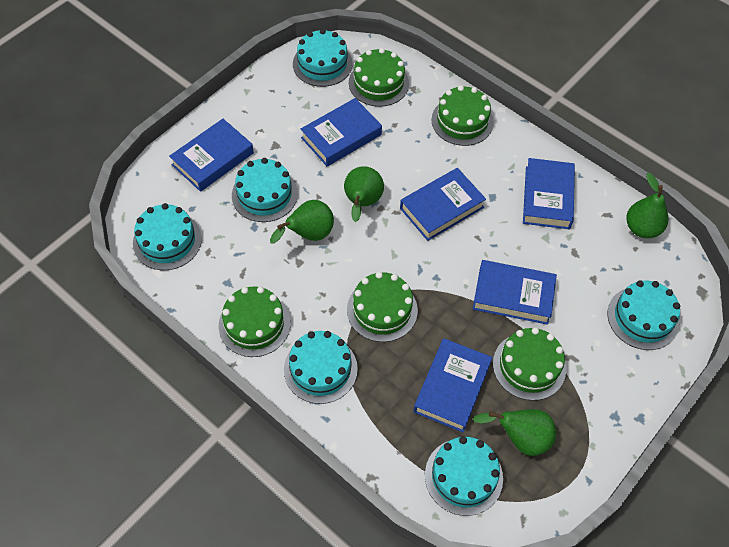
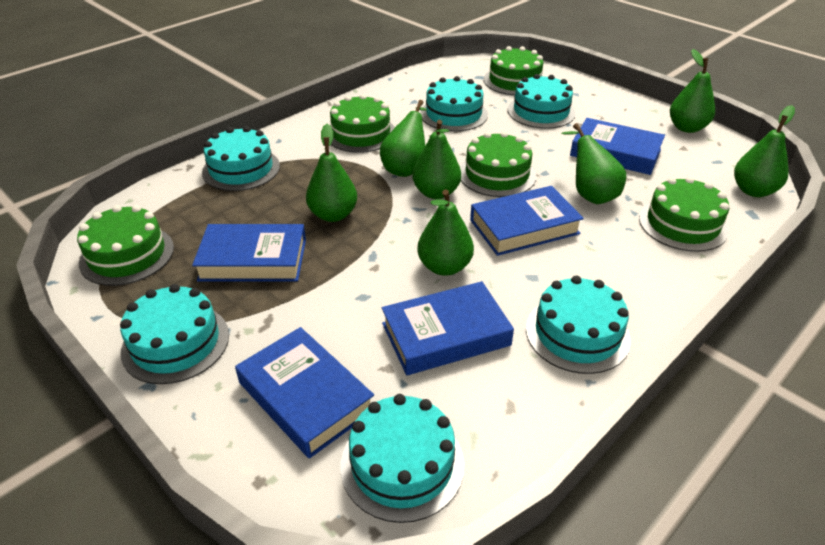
blue book: 6 -> 5
green pear: 4 -> 7

